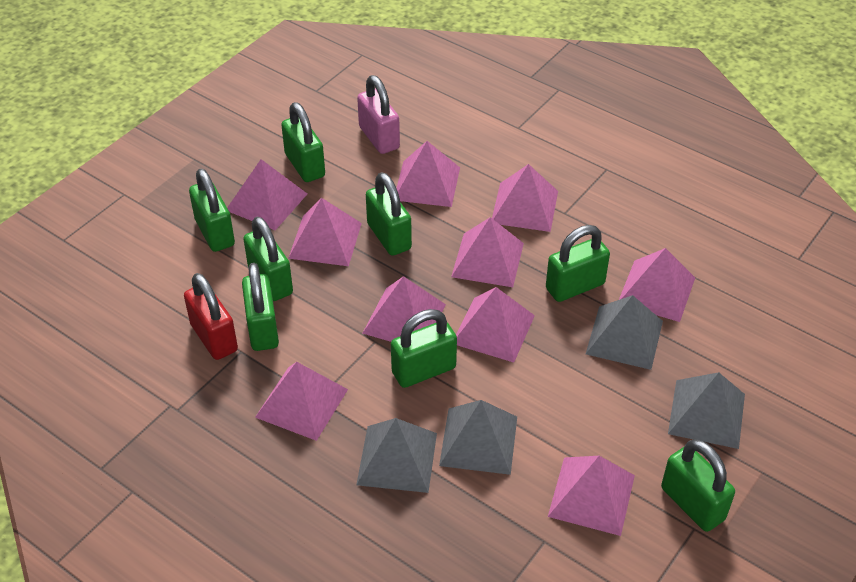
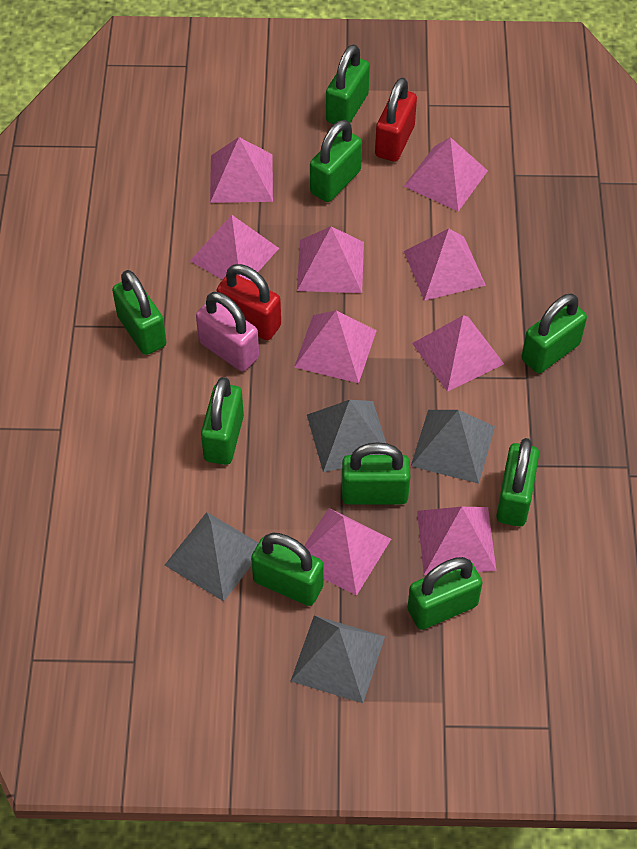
green padlock: 8 -> 9
pink pyramid: 10 -> 9
red padlock: 1 -> 2

